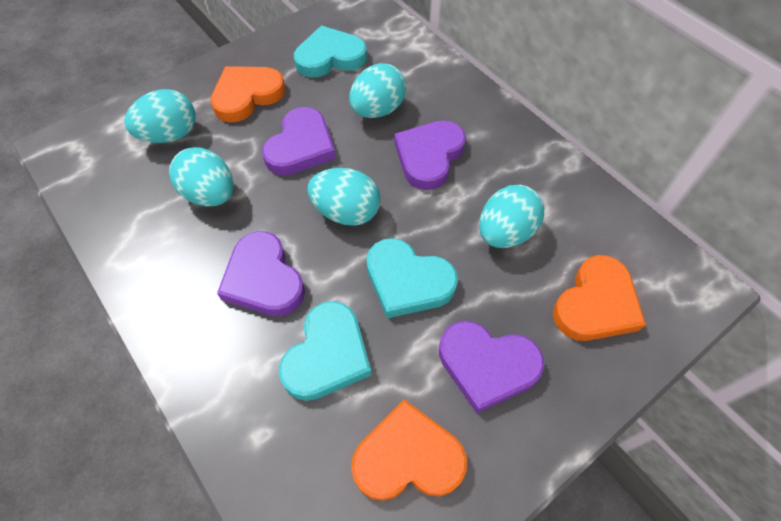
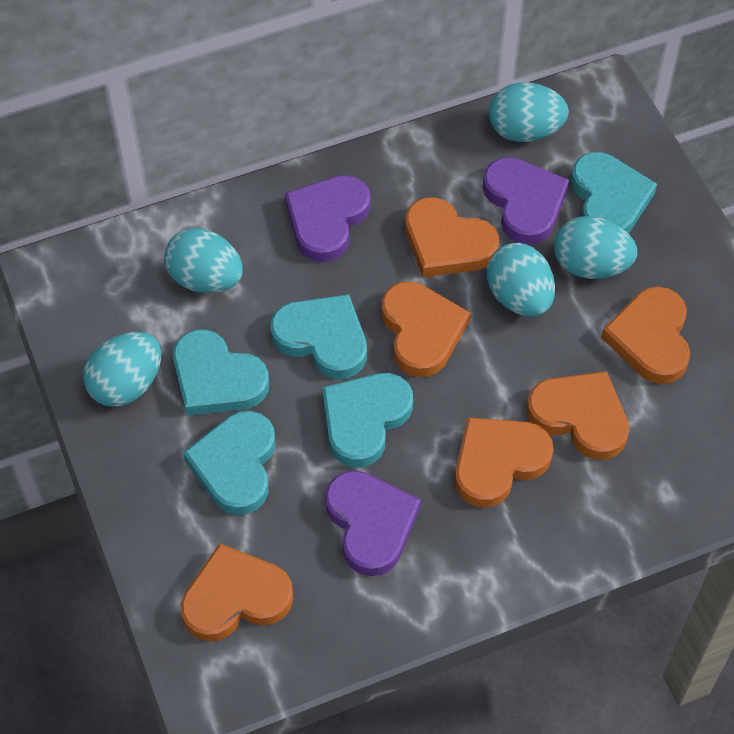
orange heart: 3 -> 6
purple heart: 4 -> 3
turquoise heart: 3 -> 5

